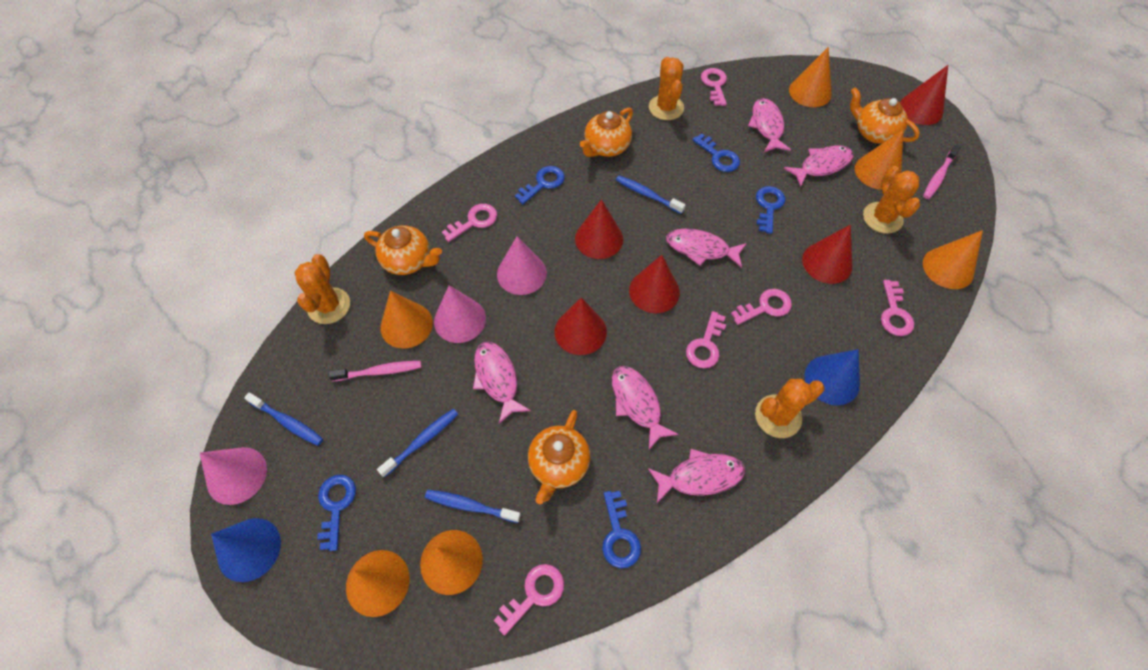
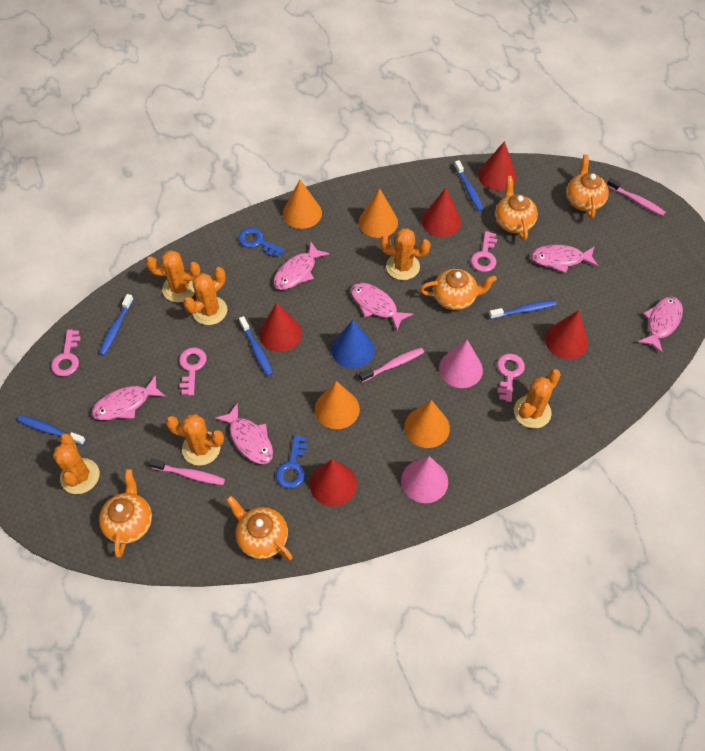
blue cone: 2 -> 1
blue key: 5 -> 2
blue toothbrush: 4 -> 5
orange cactus: 4 -> 6
orange cone: 6 -> 4
orange teapot: 4 -> 5
pink cone: 3 -> 2
pink key: 6 -> 4
pink toothbrush: 2 -> 3

